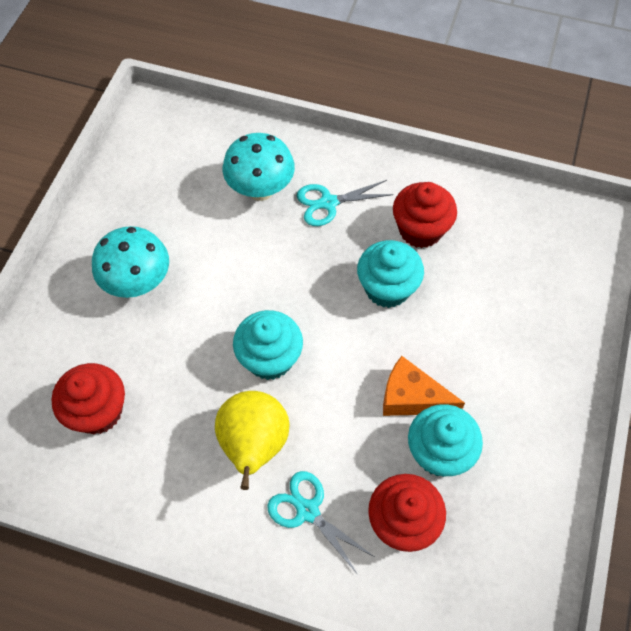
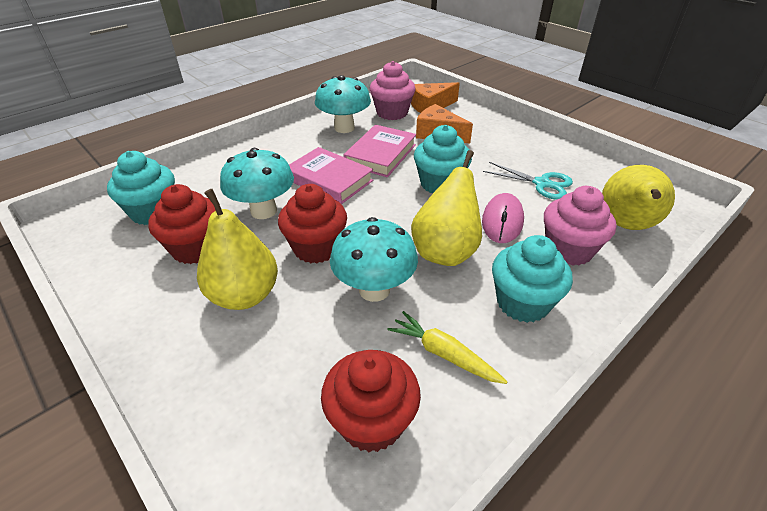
orange cheese: 1 -> 2
pink book: 0 -> 2
pink cupcake: 0 -> 2
pink mouse: 0 -> 1
turquoise mushroom: 2 -> 3
turquoise scissors: 2 -> 1
yellow carrot: 0 -> 1
yellow pear: 1 -> 3

